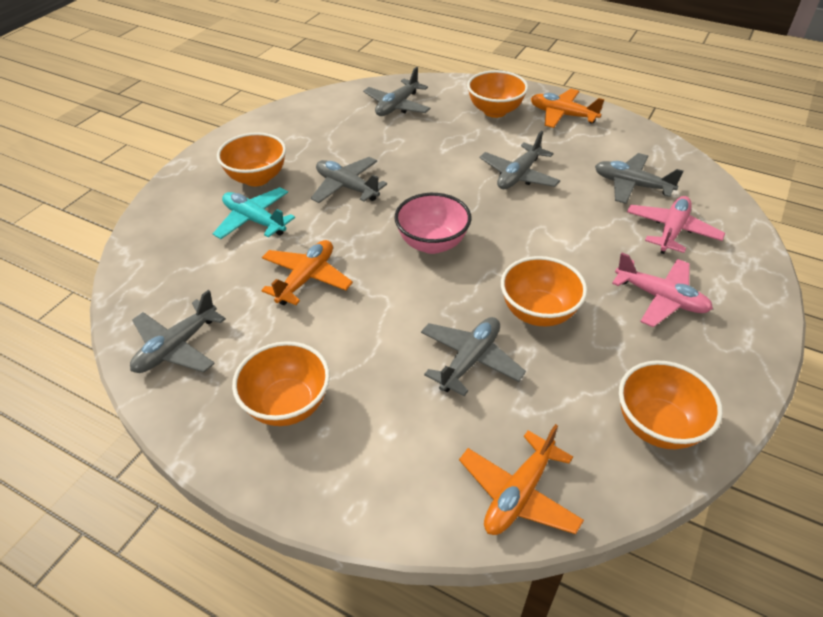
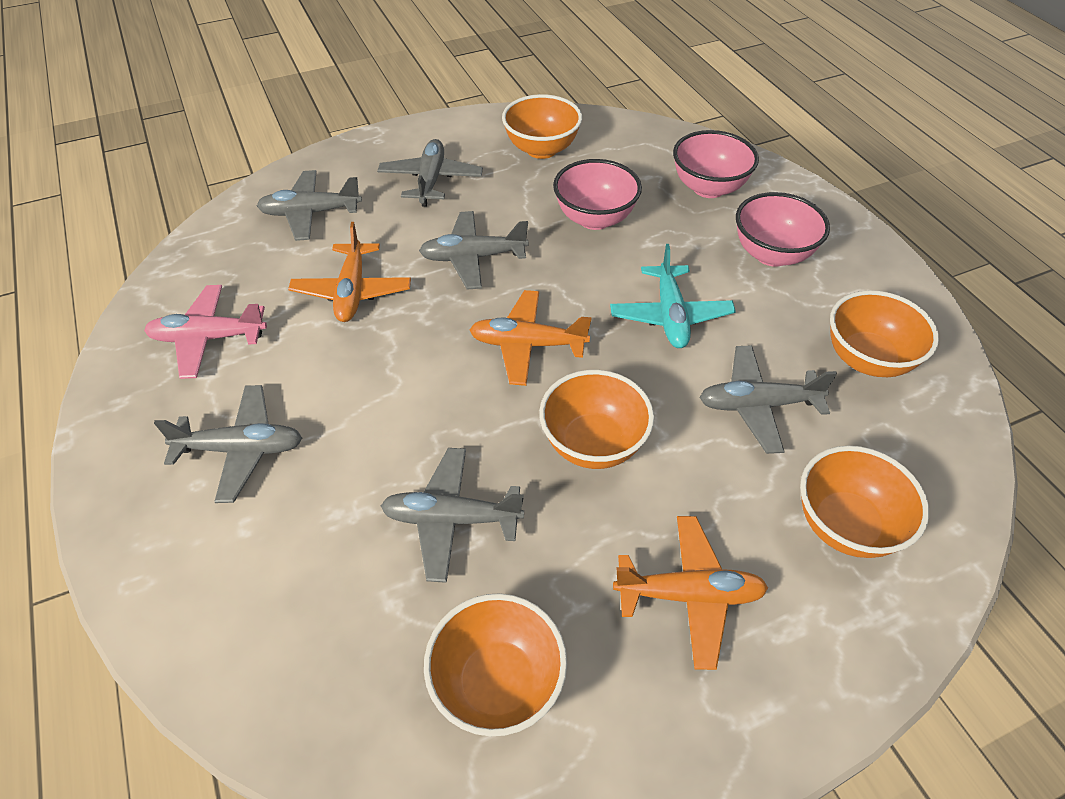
pink bowl: 1 -> 3
pink plane: 2 -> 1

